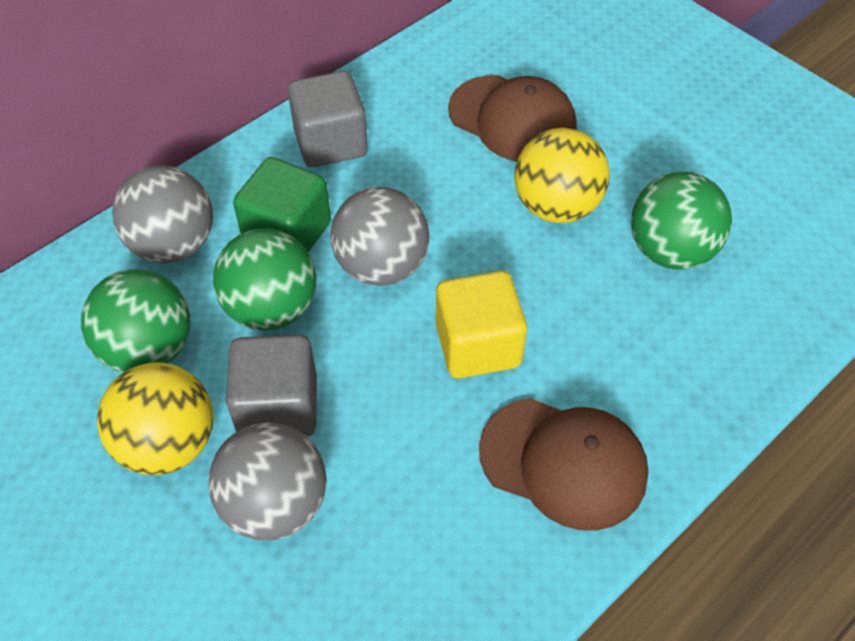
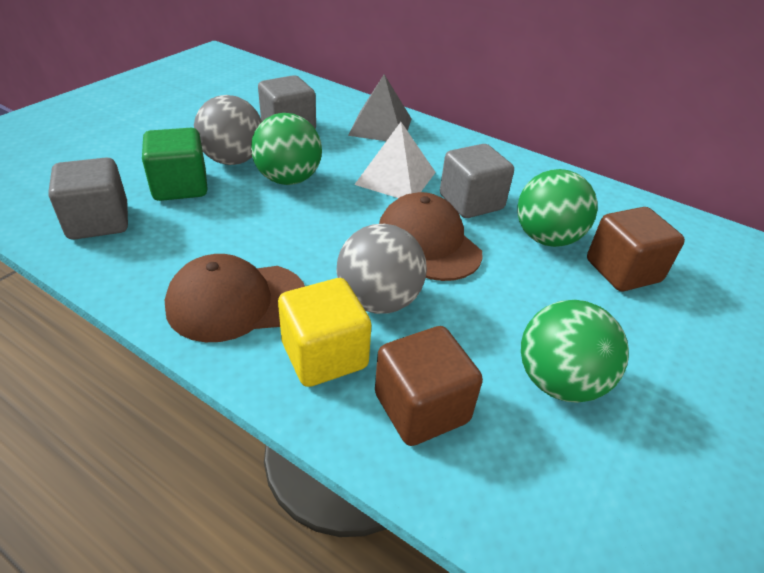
brown cube: 0 -> 2
grey ball: 3 -> 2
grey cube: 2 -> 3
grey pyramid: 0 -> 1
white pyramid: 0 -> 1
yellow ball: 2 -> 0

